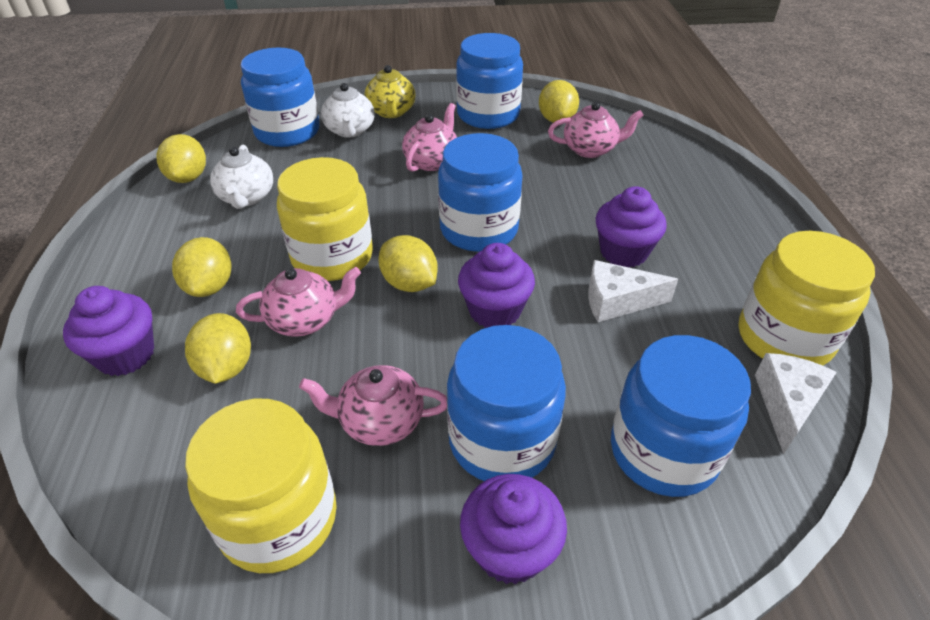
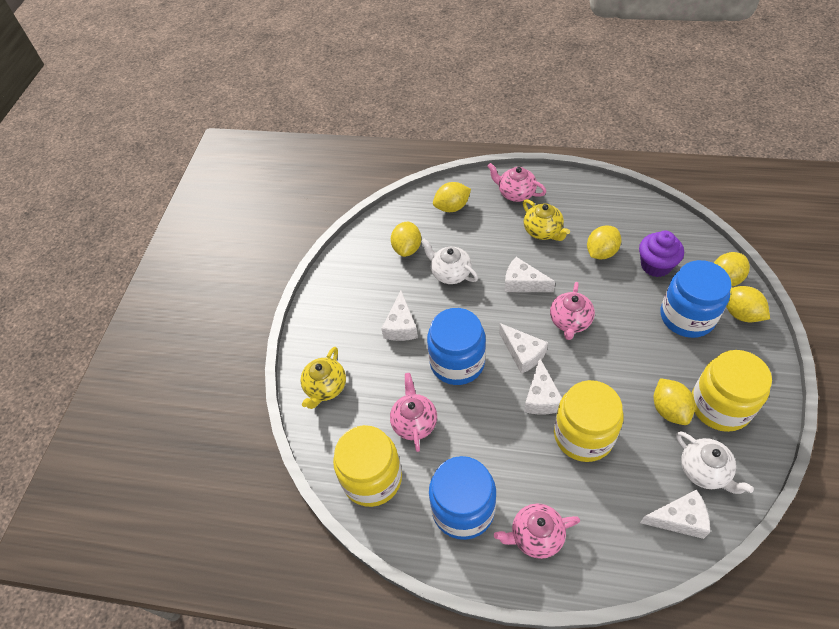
blue jar: 5 -> 3
purple cupcake: 4 -> 1
white cheese: 2 -> 5
yellow lemon: 5 -> 6
yellow teapot: 1 -> 2

